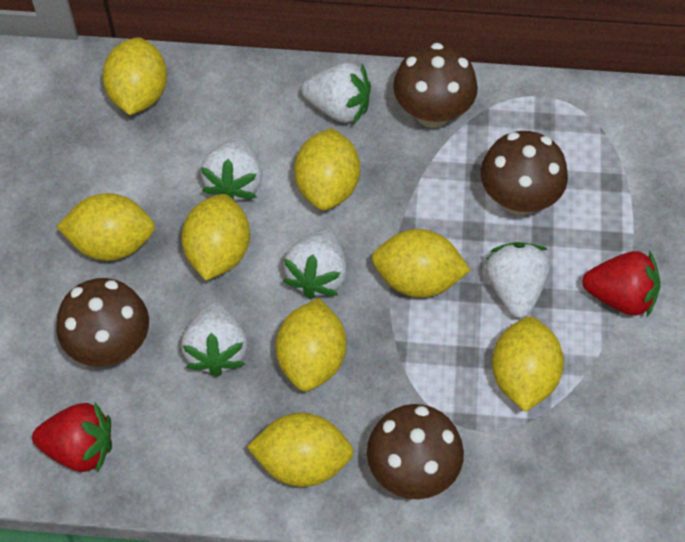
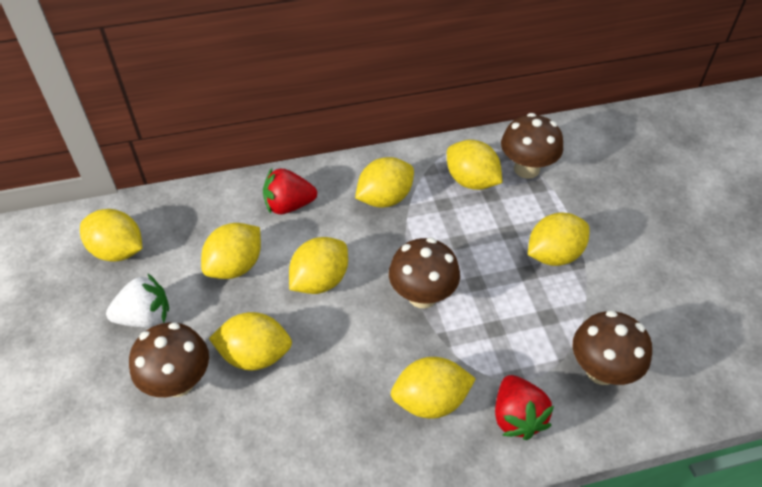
white strawberry: 5 -> 1

